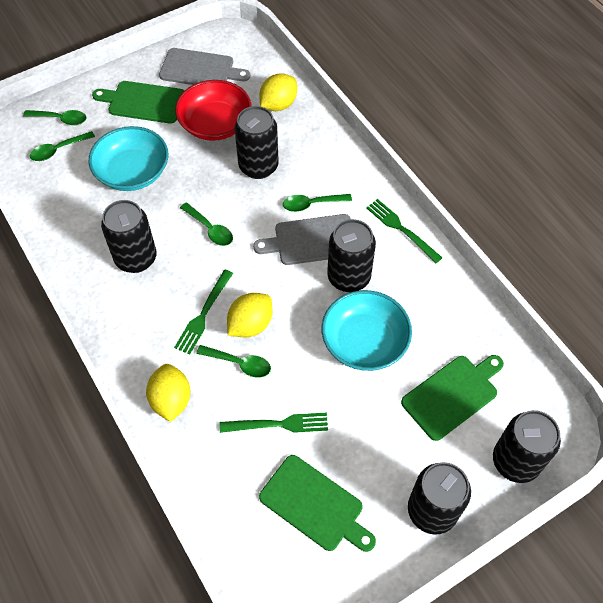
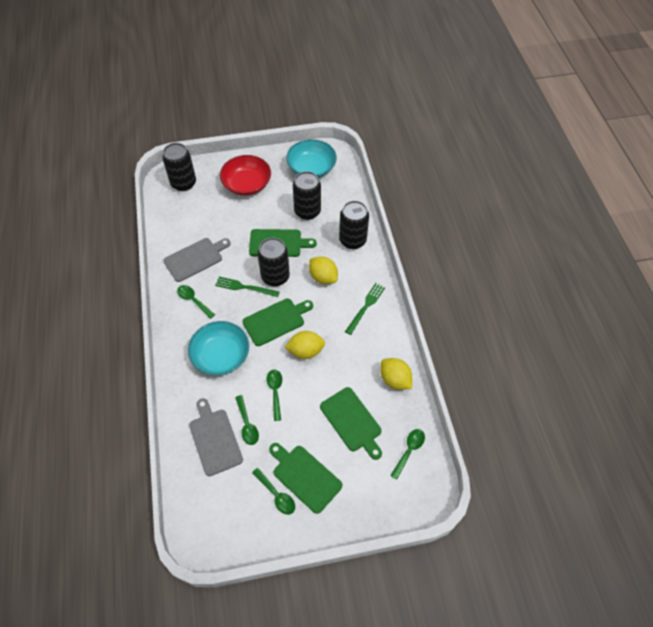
black can: 5 -> 4
green cutting board: 3 -> 4
green fork: 3 -> 2

